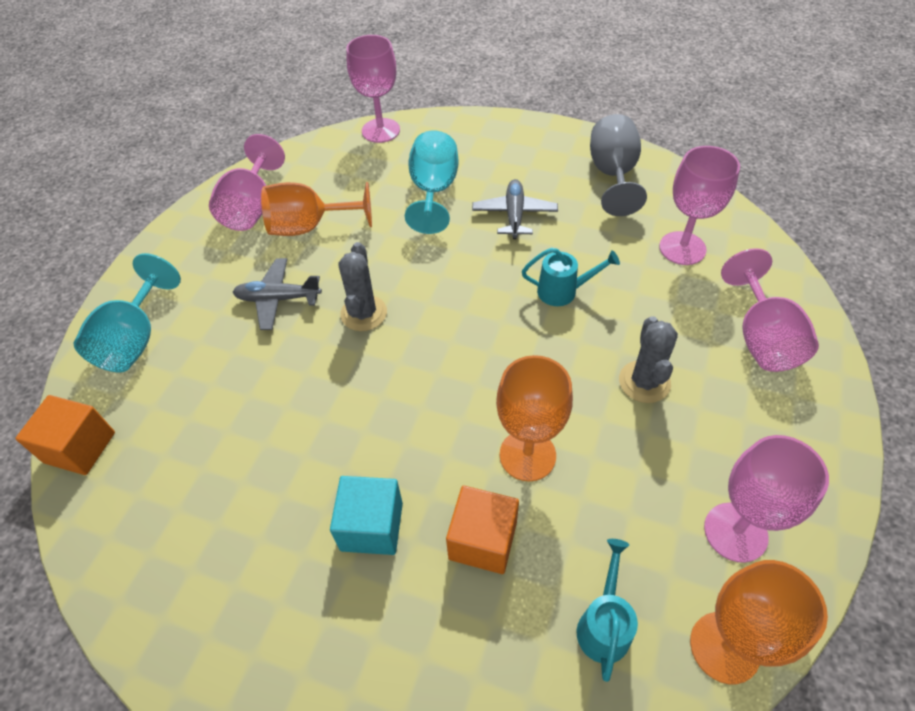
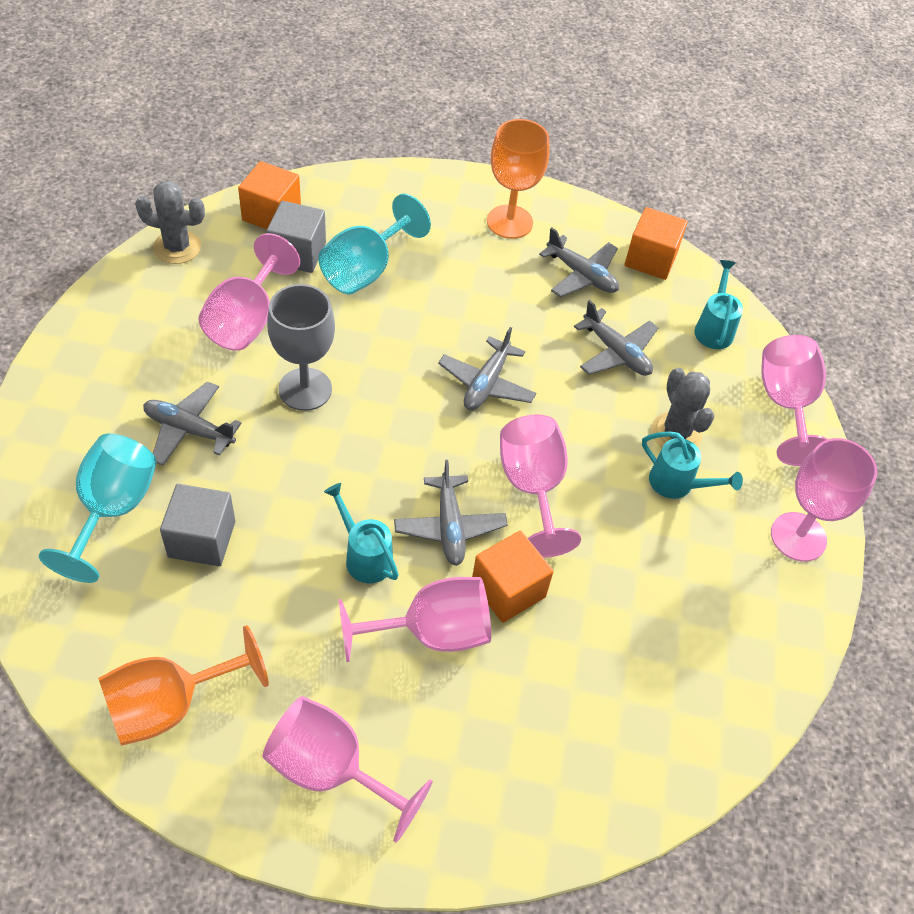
grey cube: 0 -> 2
grey plane: 2 -> 5
orange cube: 2 -> 3
orange goblet: 3 -> 2
pink goblet: 5 -> 6
turquoise cube: 1 -> 0
turquoise watering can: 2 -> 3

